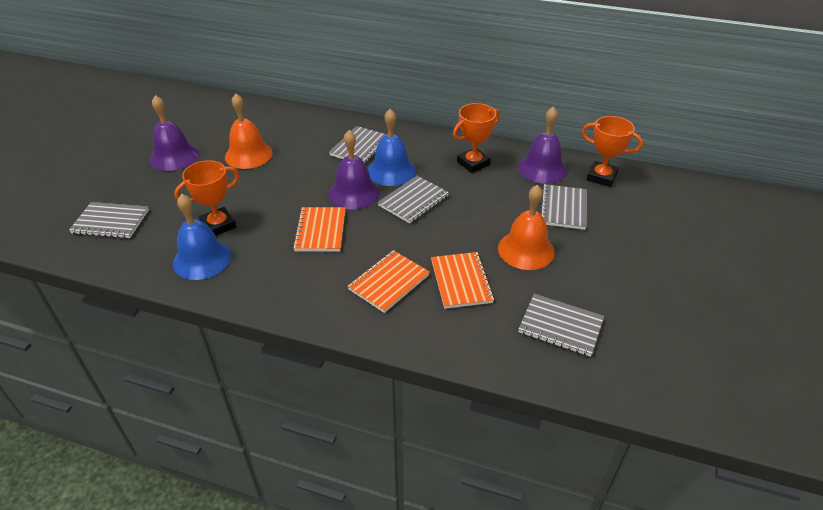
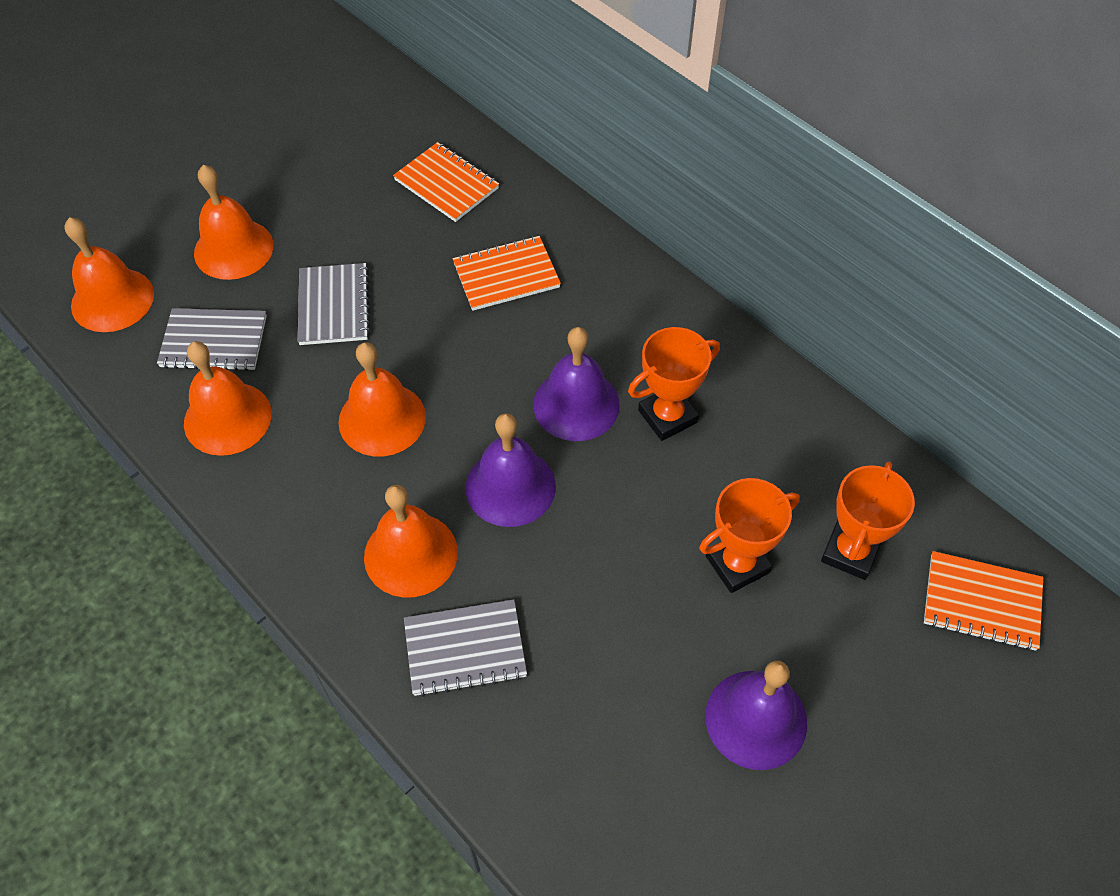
blue bell: 2 -> 0
grey notebook: 5 -> 3
orange bell: 2 -> 5

